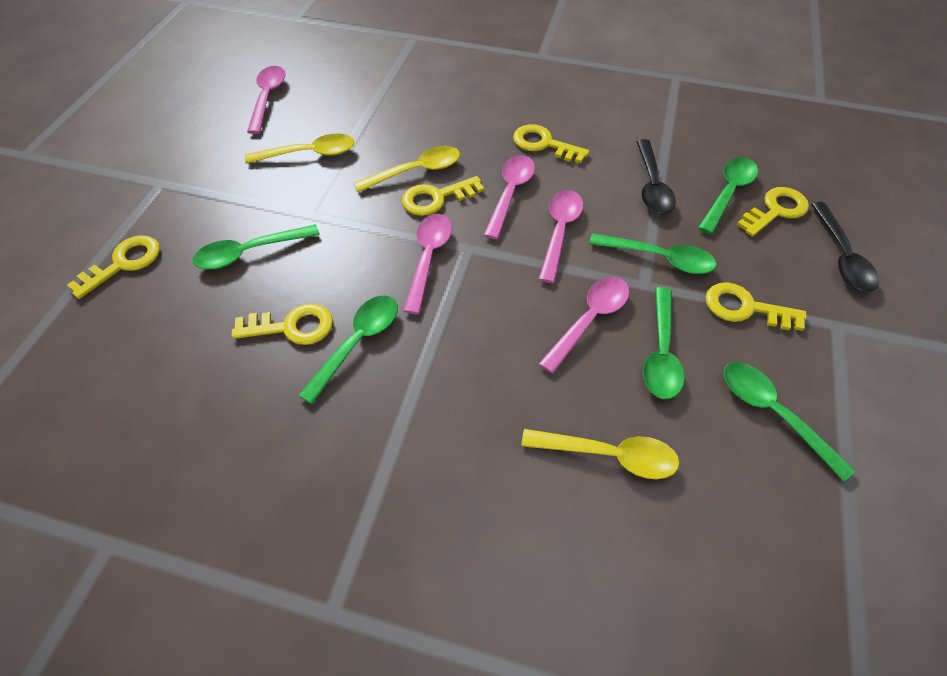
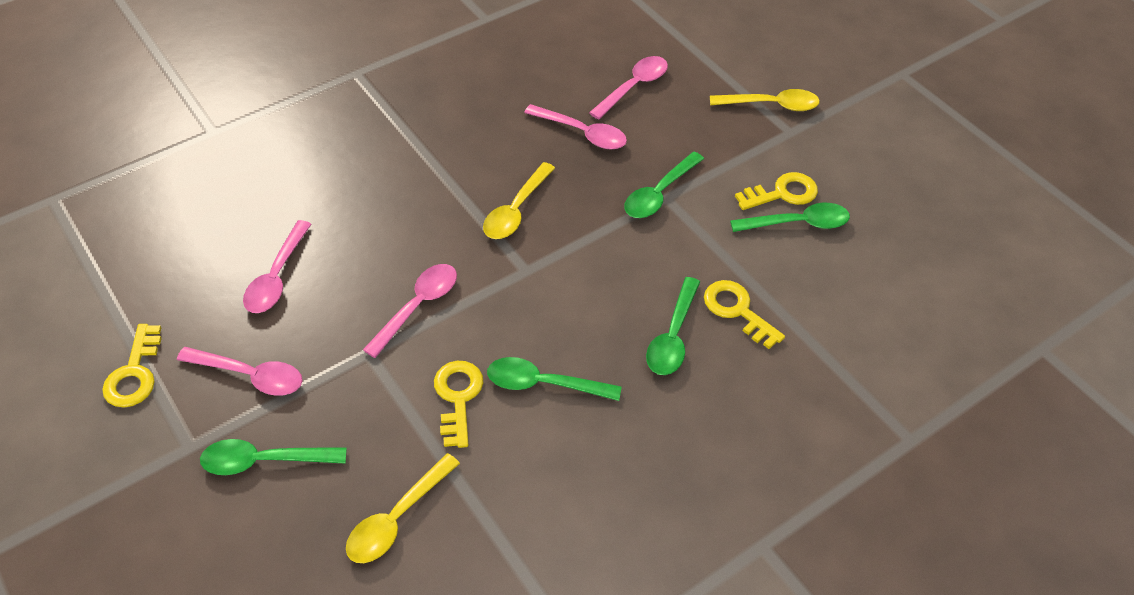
black spoon: 2 -> 0
green spoon: 6 -> 5
yellow key: 6 -> 4

